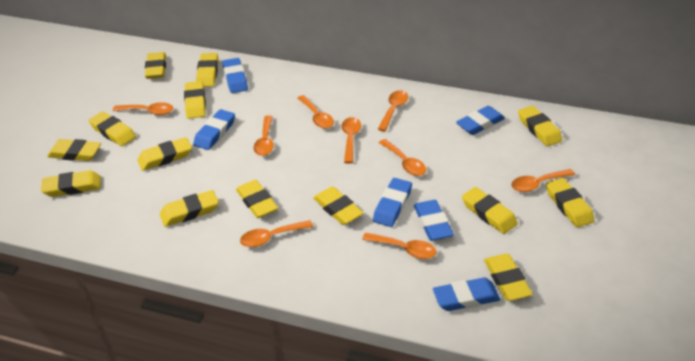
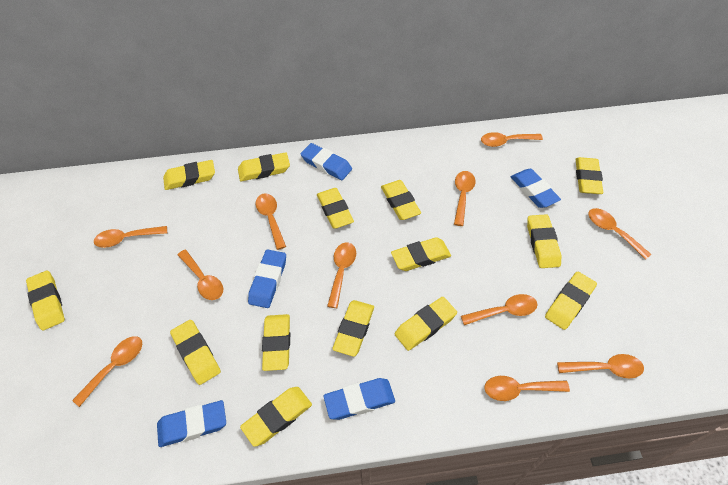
blue eraser: 6 -> 5
orange spoon: 9 -> 11

